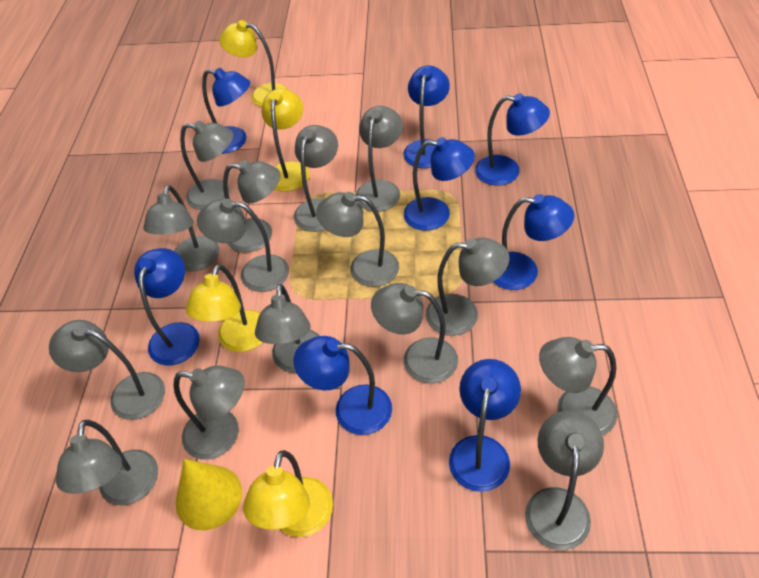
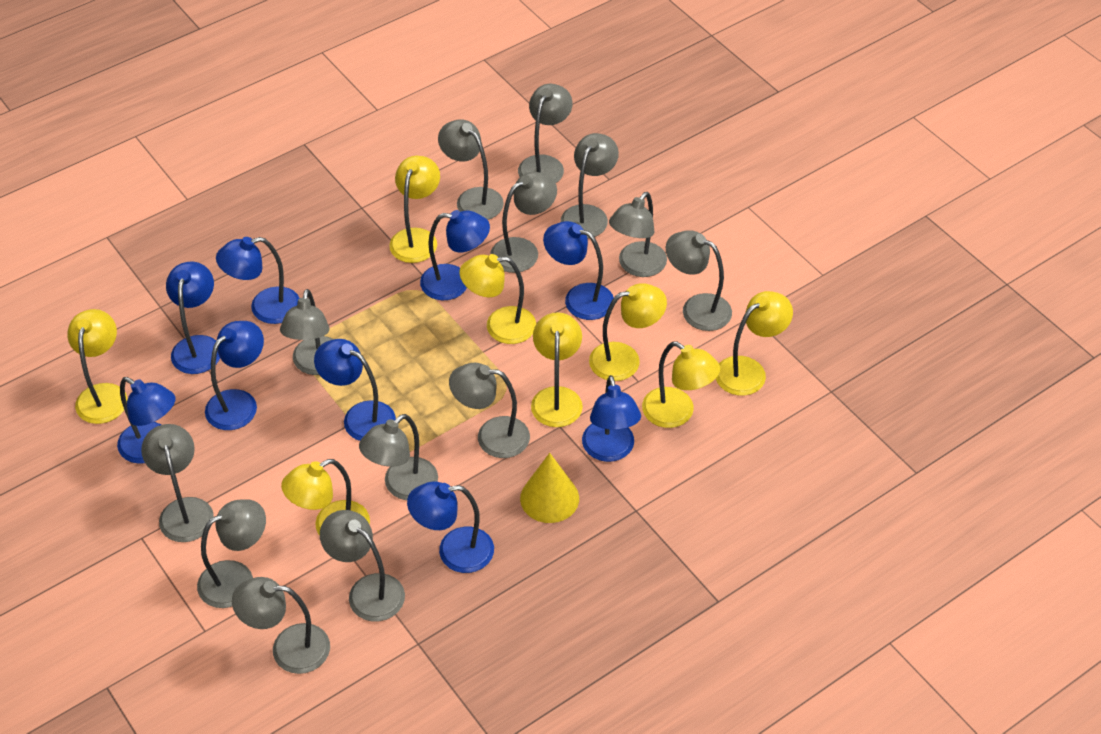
blue lamp: 8 -> 9
grey lamp: 15 -> 13
yellow lamp: 4 -> 8

